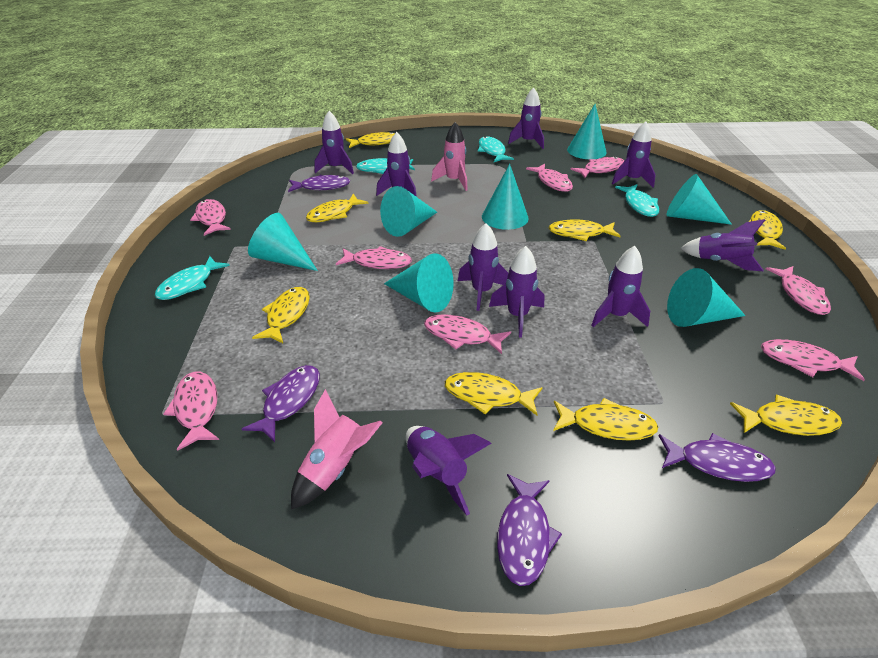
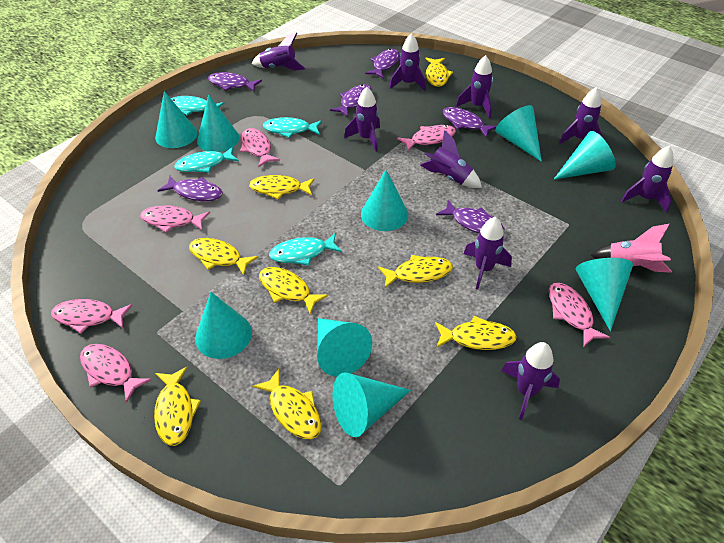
pink fish: 8 -> 6
pink rocket: 2 -> 1
purple fish: 4 -> 6
turquoise cone: 7 -> 9

